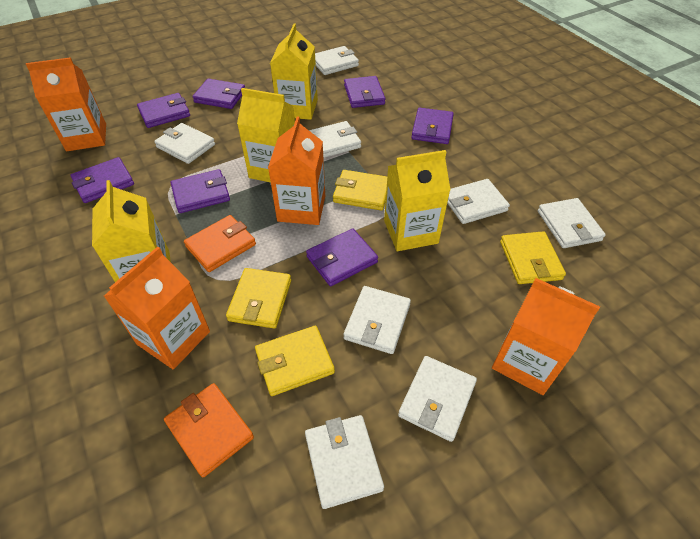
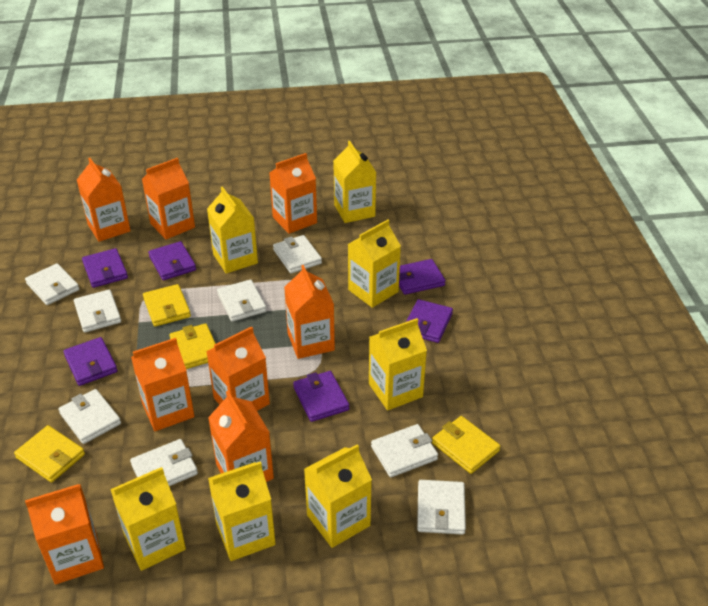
orange carton: 4 -> 8
orange wallet: 2 -> 0
purple wallet: 7 -> 6
yellow carton: 4 -> 7

